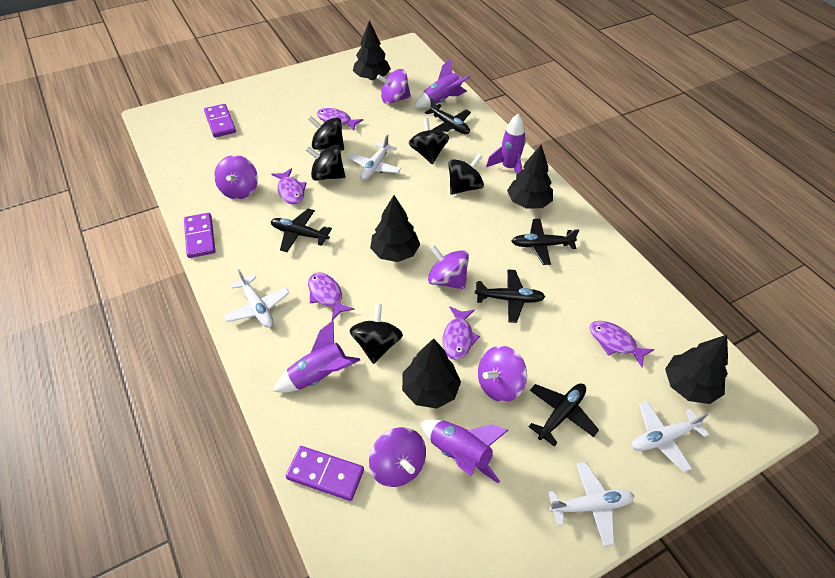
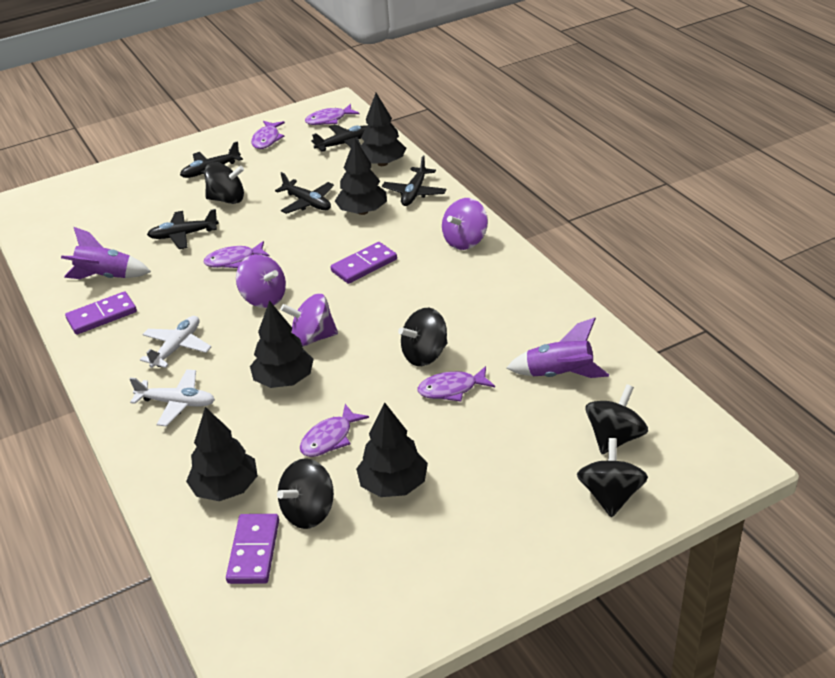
purple rocket: 4 -> 2
purple spinning top: 5 -> 3
white plane: 4 -> 2

